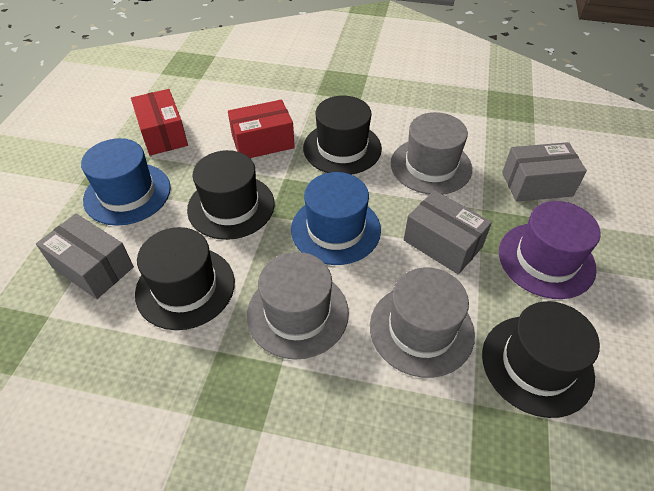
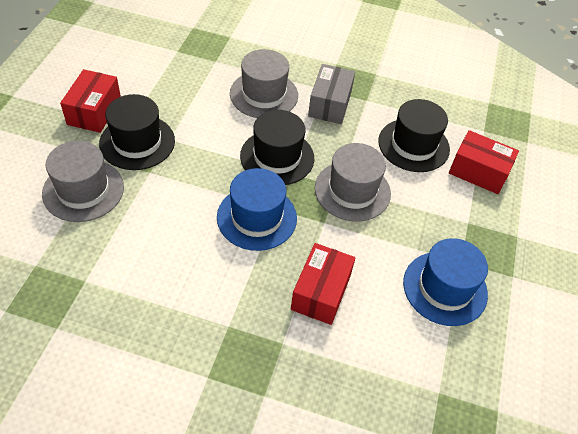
black hat: 4 -> 3
grey box: 3 -> 1
purple hat: 1 -> 0
red box: 2 -> 3

